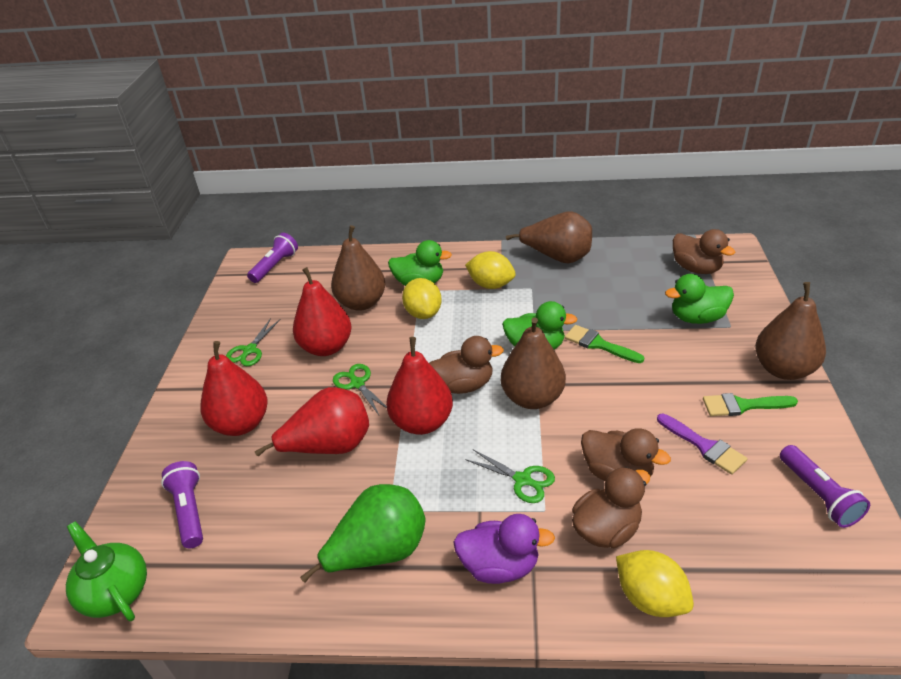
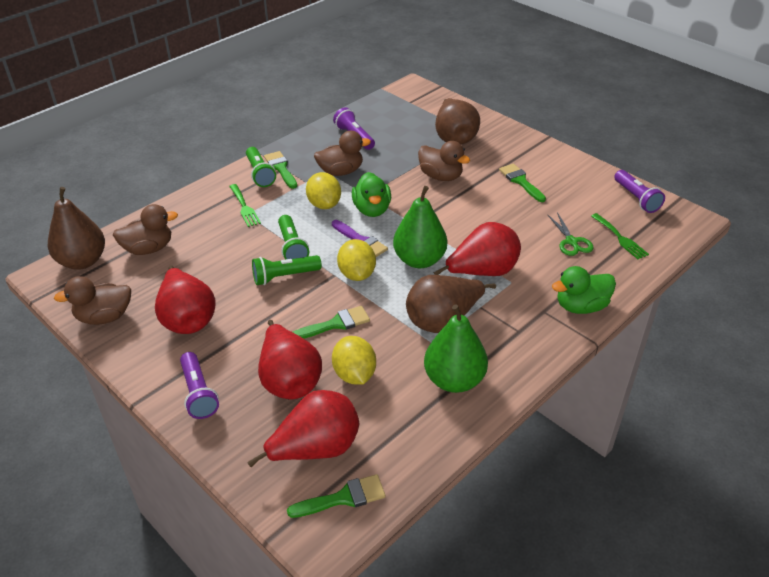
brown pear: 4 -> 3
green brush: 2 -> 4
green duck: 3 -> 2
green flashlight: 0 -> 3
green fork: 0 -> 2
green pear: 1 -> 2
green scissors: 3 -> 1
green teapot: 1 -> 0
purple duck: 1 -> 0

